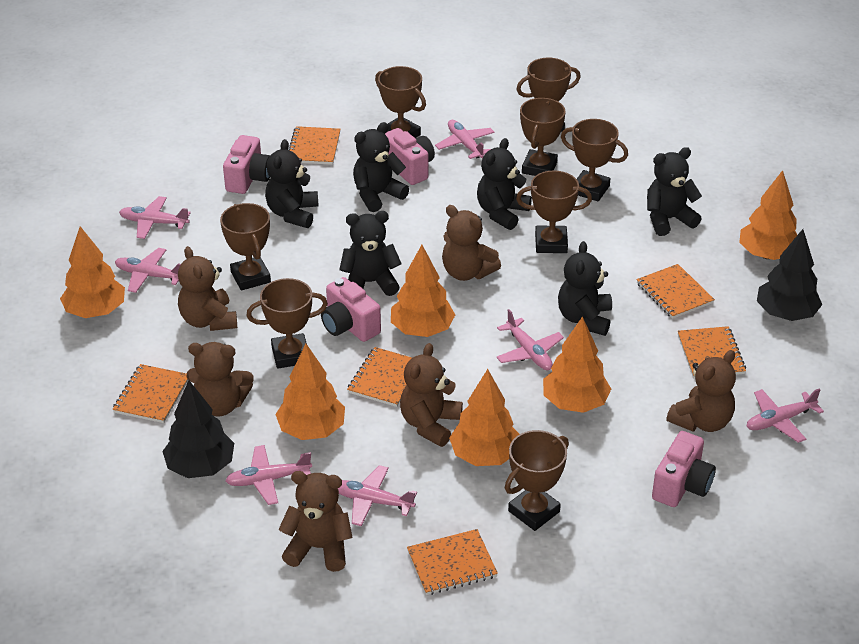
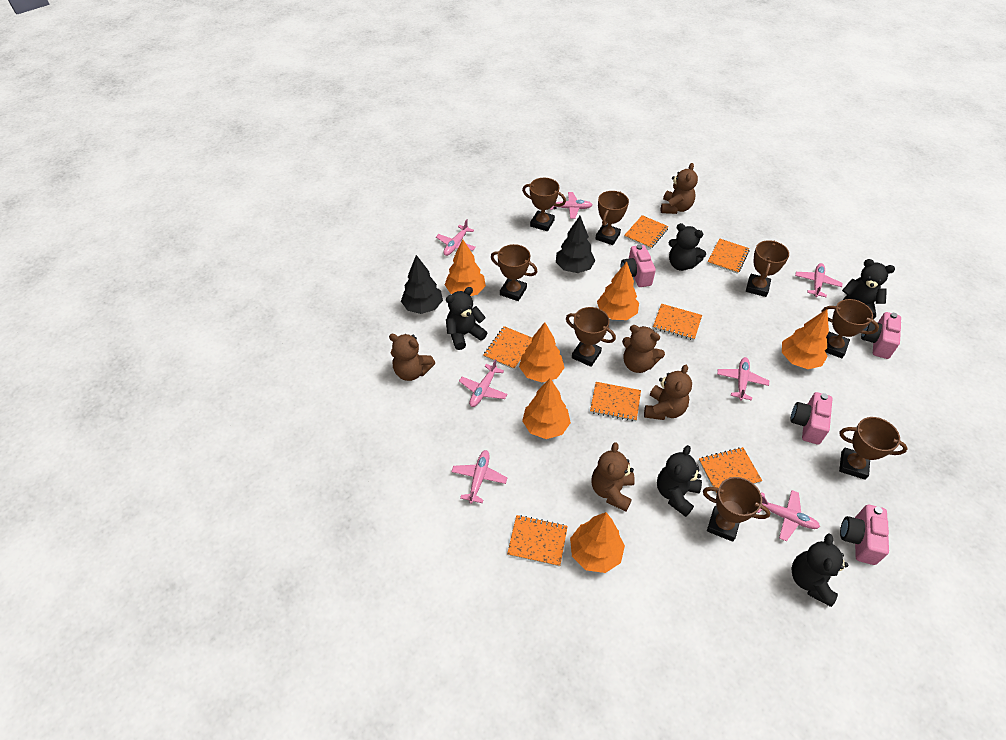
black teddy bear: 6 -> 5
brown teddy bear: 6 -> 5
orange notebook: 6 -> 7

